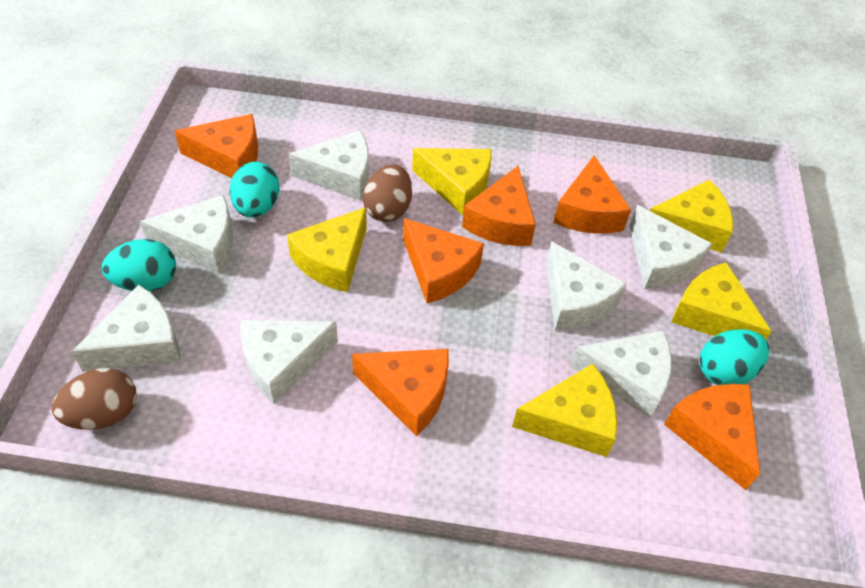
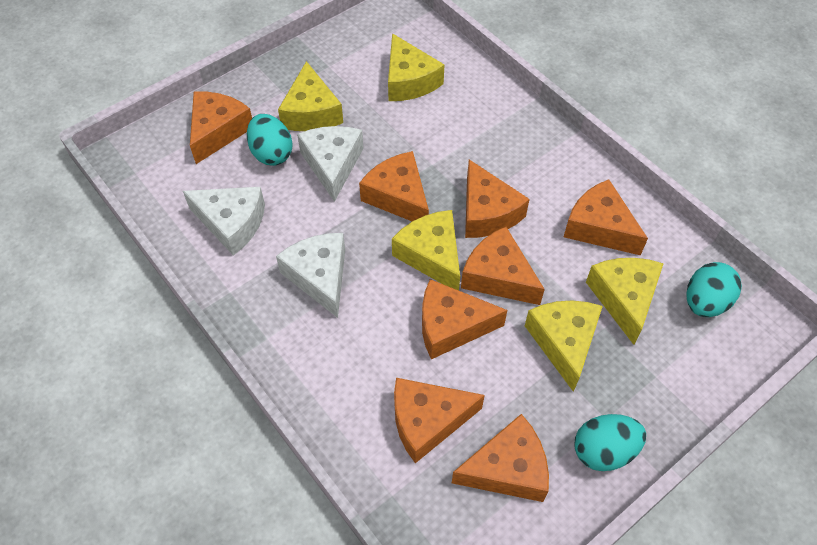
brown egg: 2 -> 0
orange cheese: 6 -> 8
white cheese: 7 -> 3

